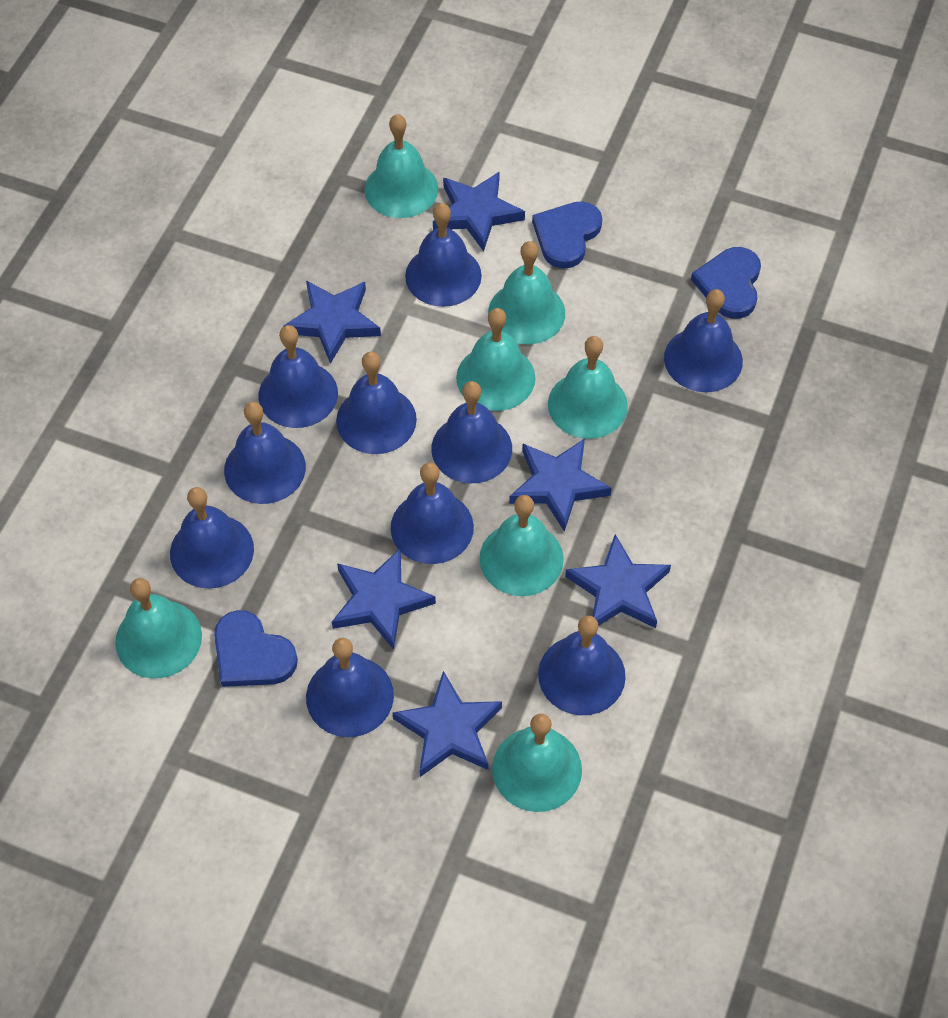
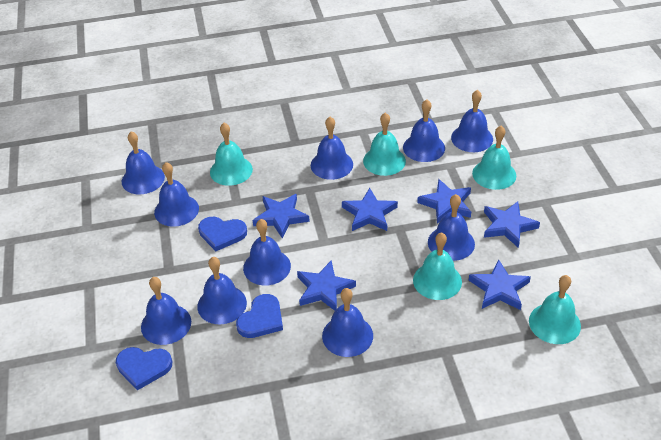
turquoise bell: 7 -> 5

